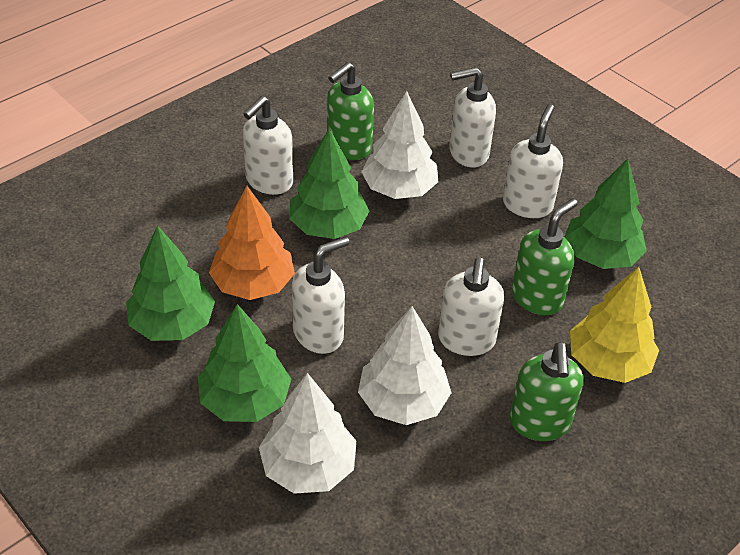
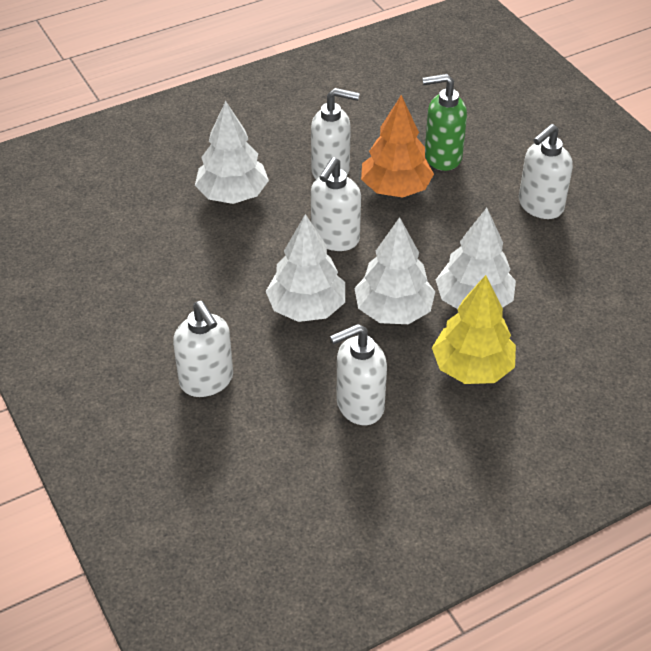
green soap dispenser: 3 -> 1
green tree: 4 -> 0
white tree: 3 -> 4

